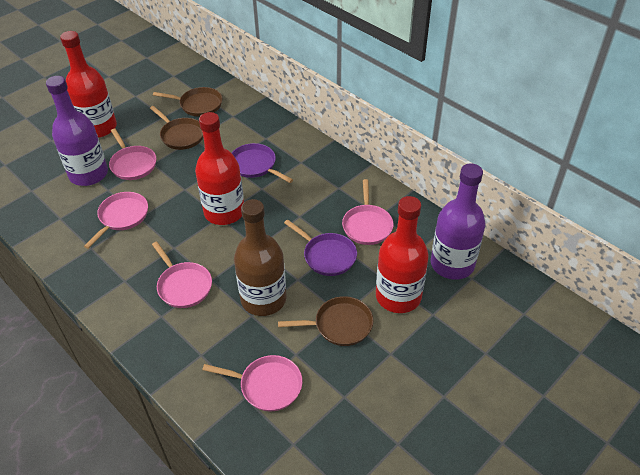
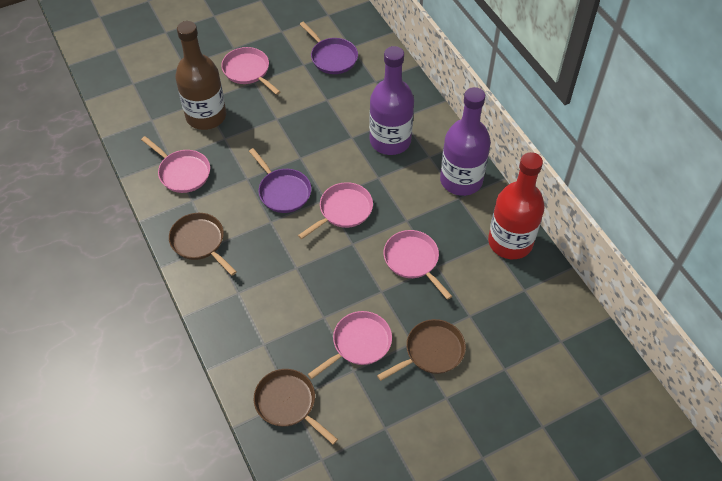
red bottle: 3 -> 1

